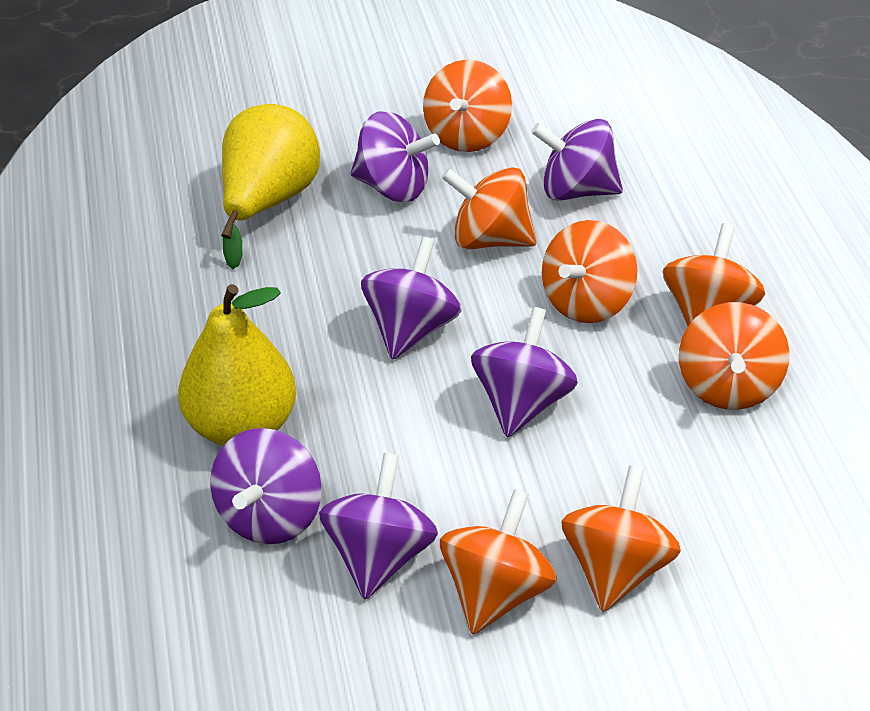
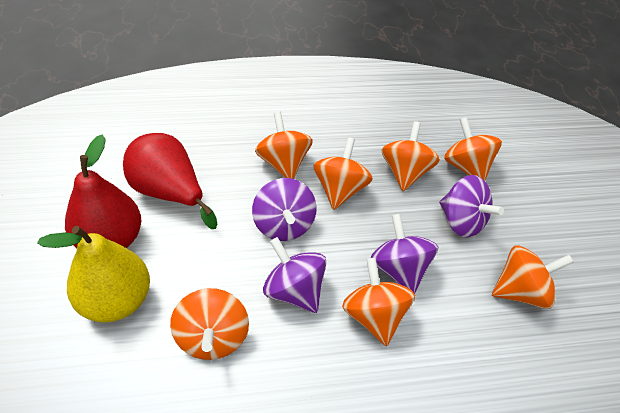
purple spinning top: 6 -> 4
red pear: 0 -> 2
yellow pear: 2 -> 1

